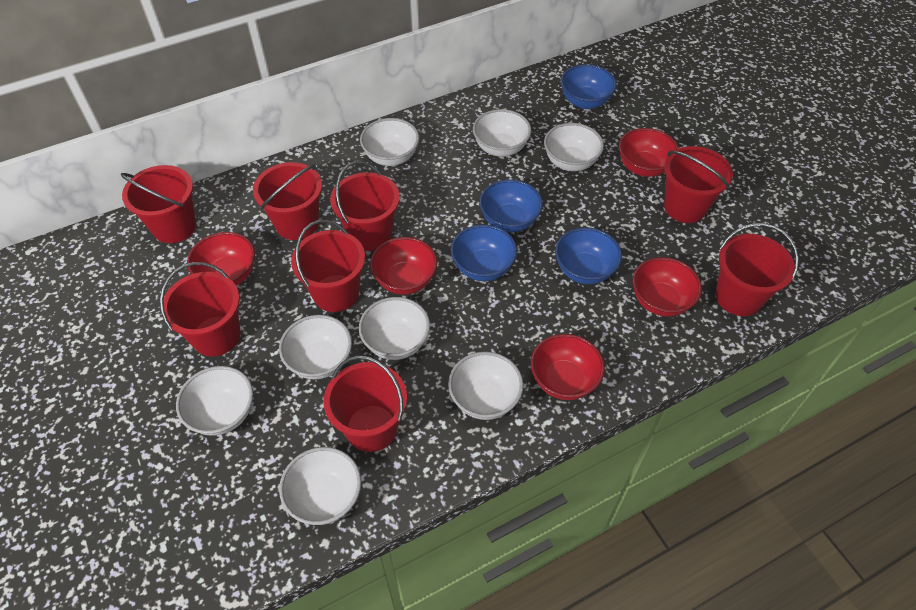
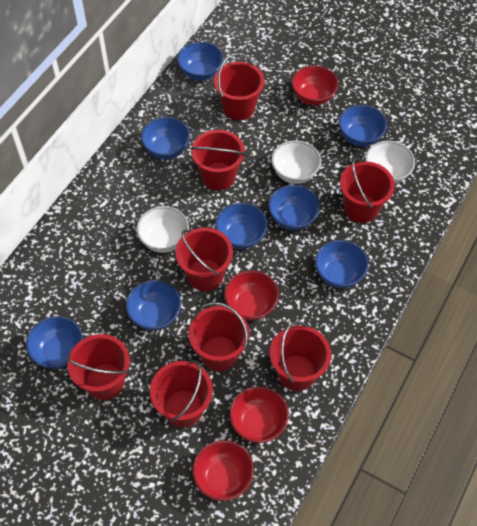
blue bowl: 4 -> 8
red bowl: 5 -> 4
white bowl: 8 -> 3

